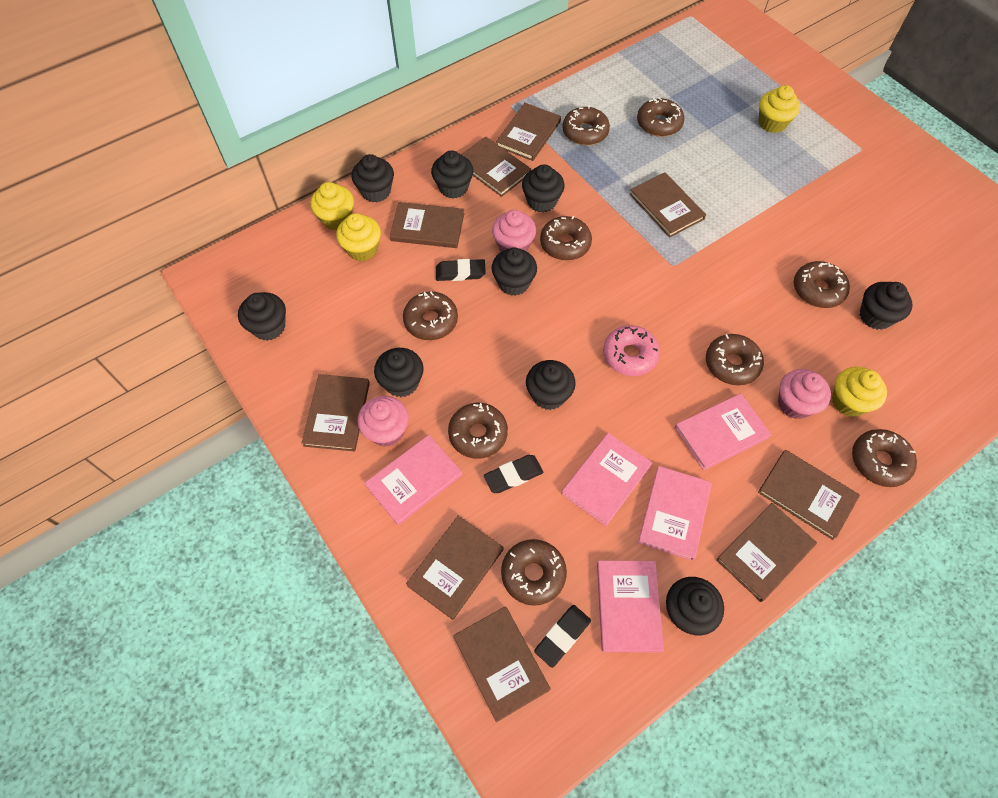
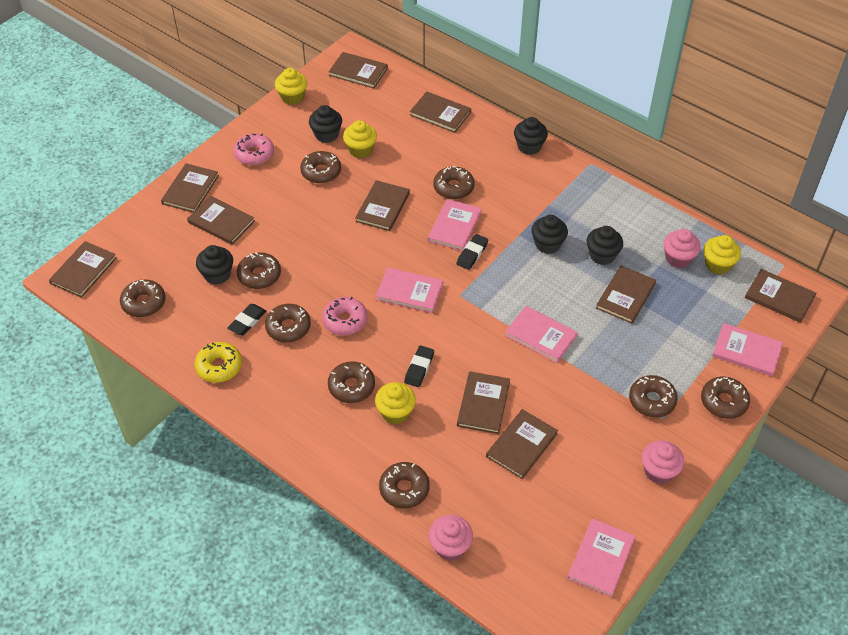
black cupcake: 9 -> 5
brown book: 9 -> 10
pink donut: 1 -> 2
yellow donut: 0 -> 1

